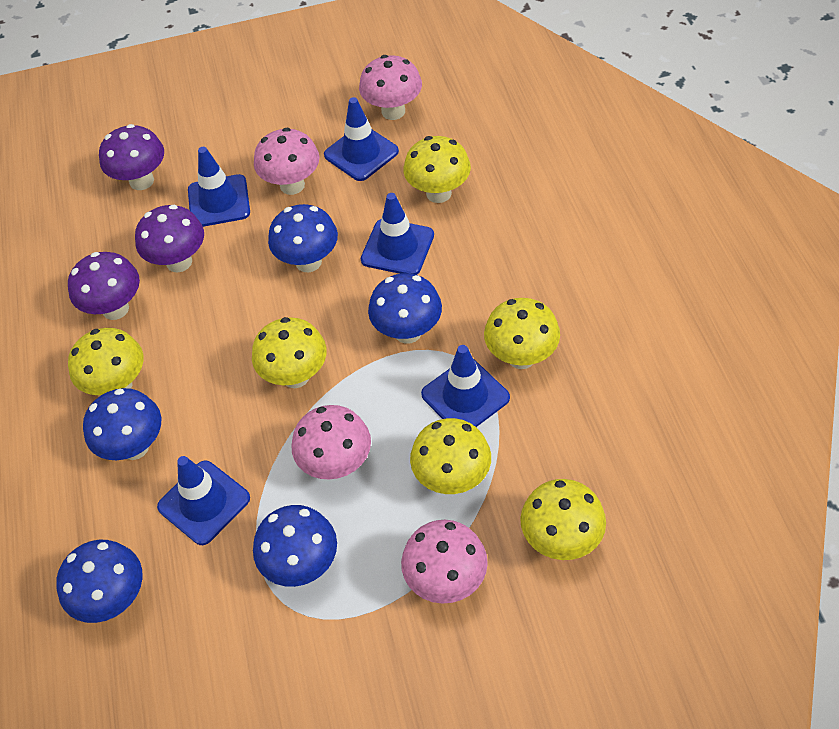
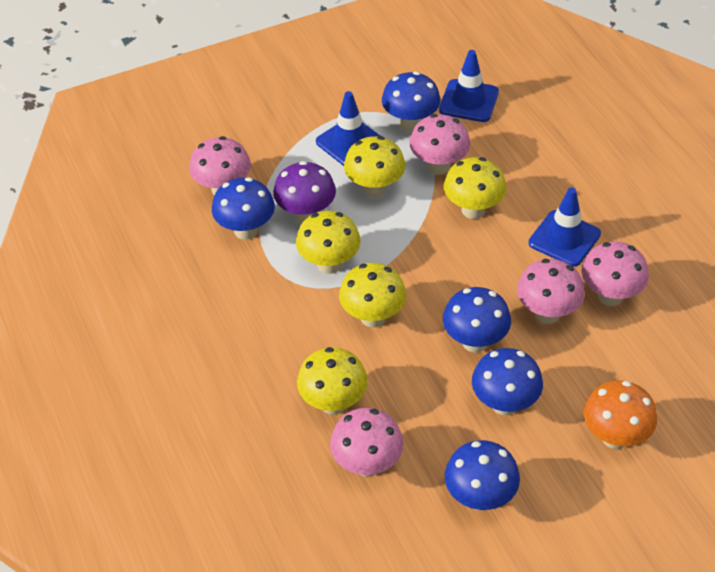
blue traffic cone: 5 -> 3
orange mushroom: 0 -> 1
pink mushroom: 4 -> 5
purple mushroom: 3 -> 1
yellow mushroom: 6 -> 5

